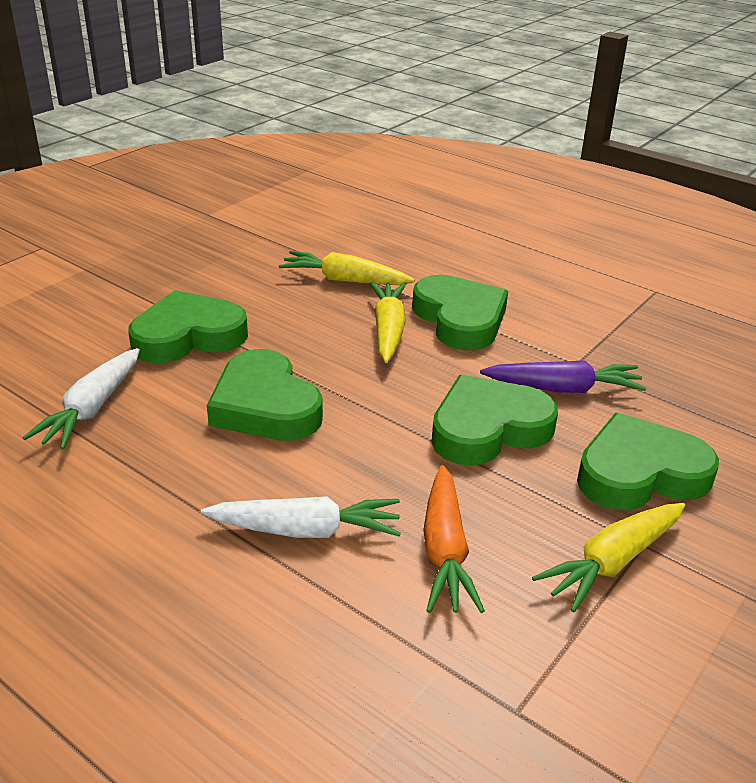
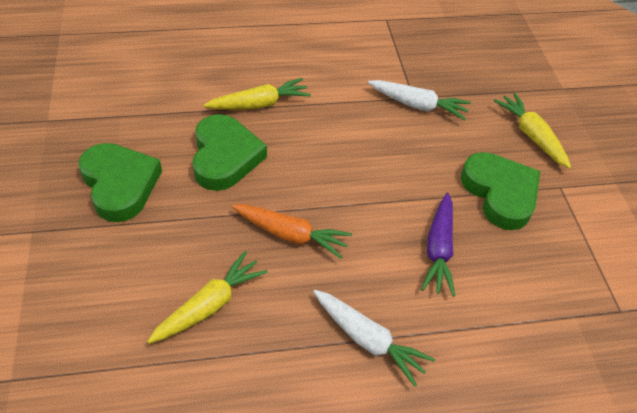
green heart: 5 -> 3

